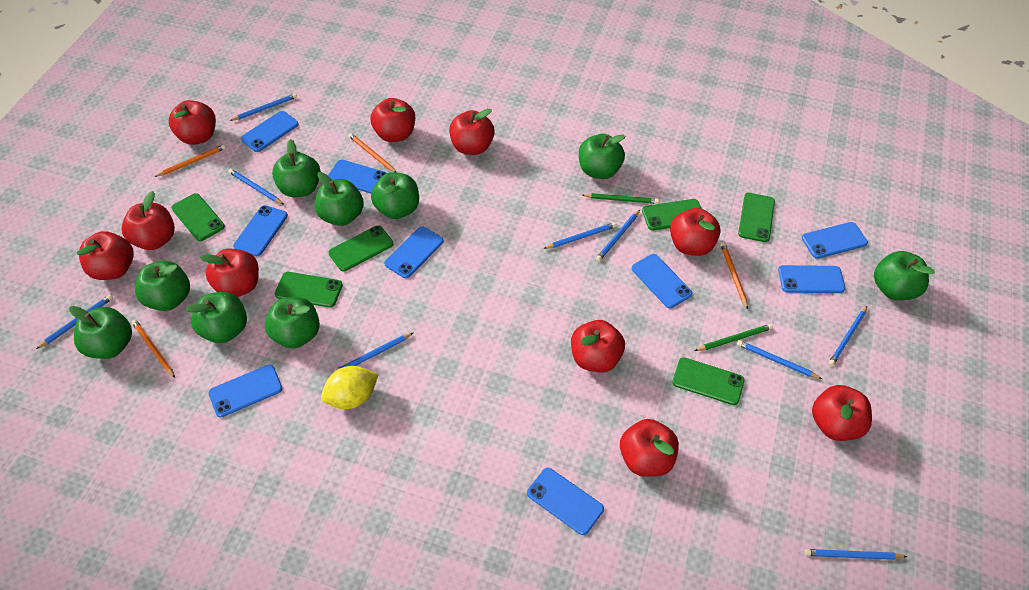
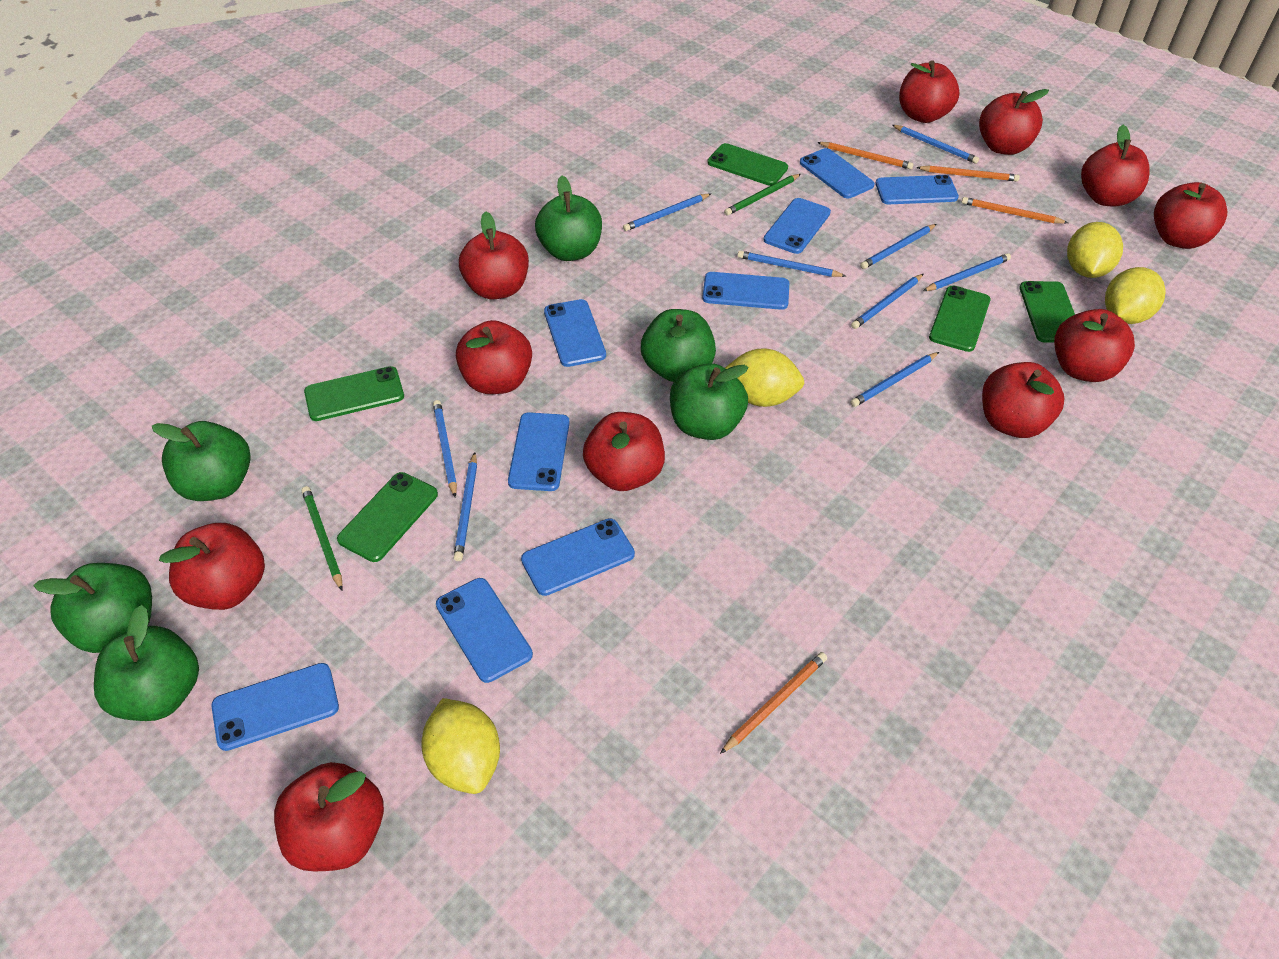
green apple: 9 -> 6
green phone: 6 -> 5
red apple: 10 -> 11
yellow lemon: 1 -> 4

